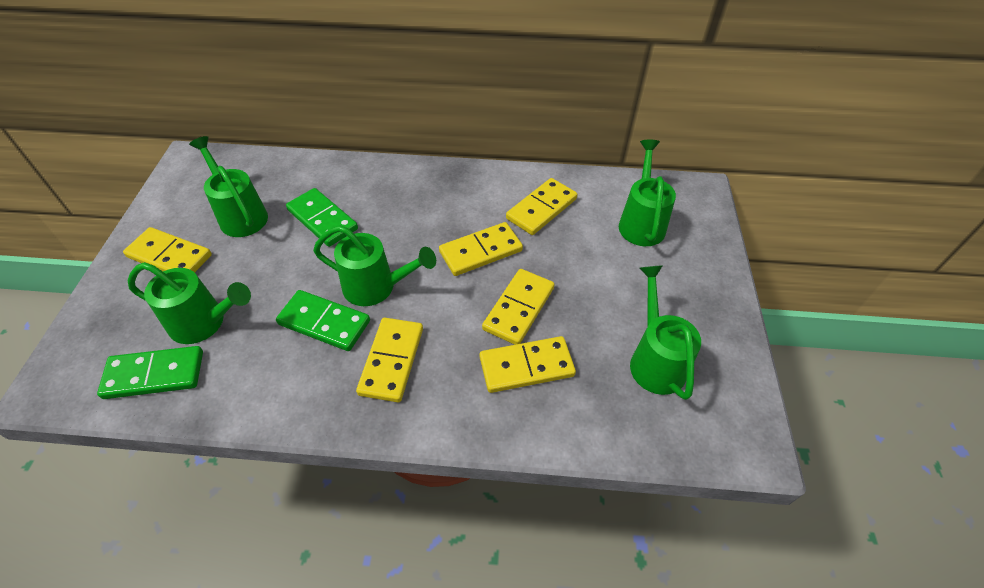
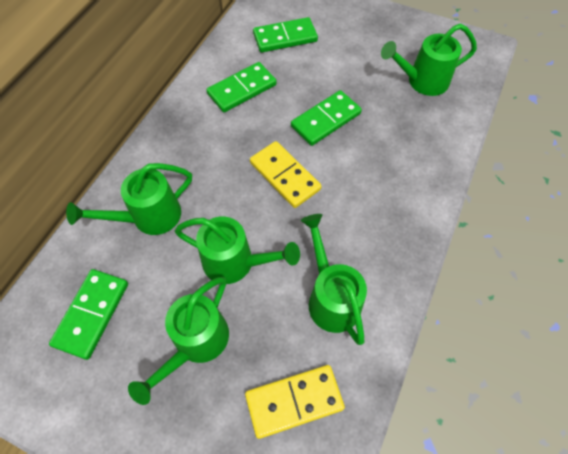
green domino: 3 -> 4
yellow domino: 6 -> 2

